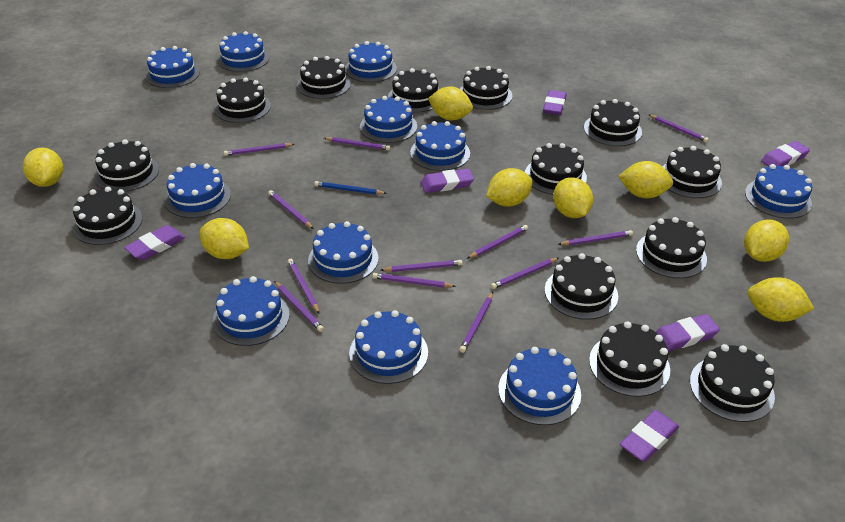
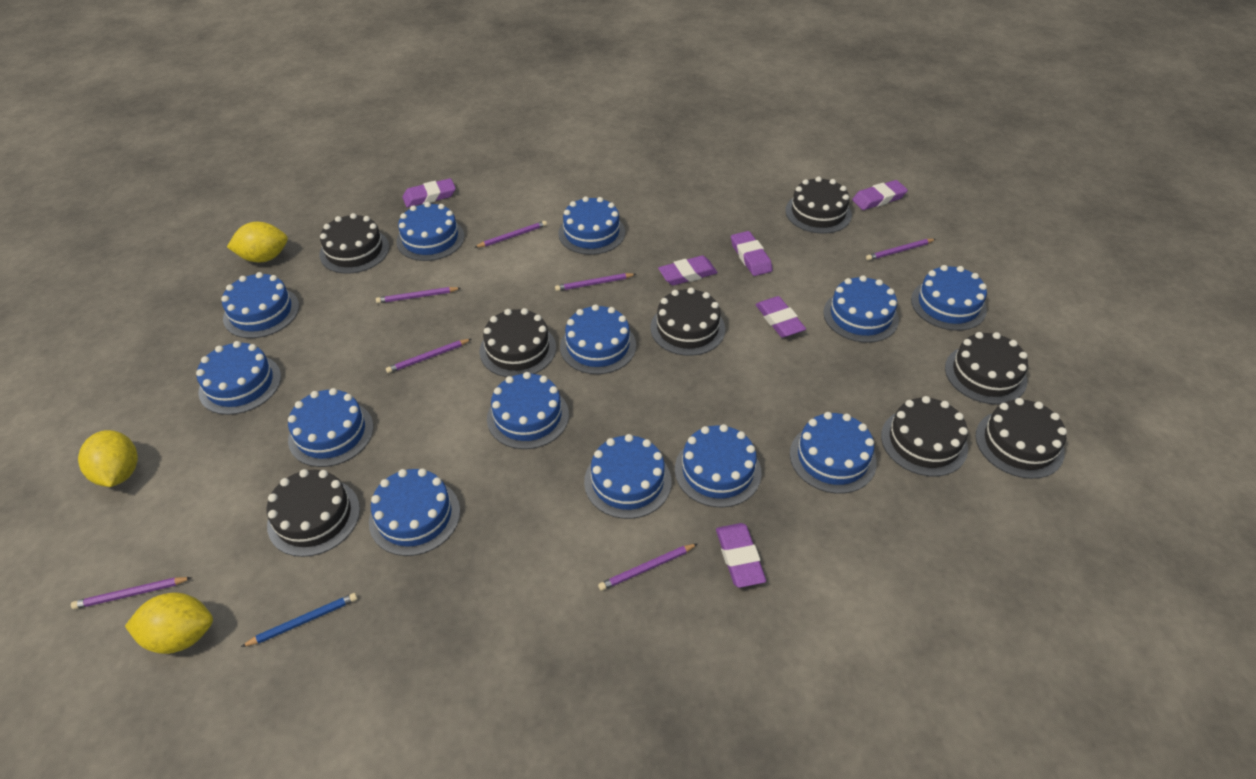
black cake: 13 -> 8
blue cake: 11 -> 13
purple pencil: 12 -> 7
yellow lemon: 8 -> 3

